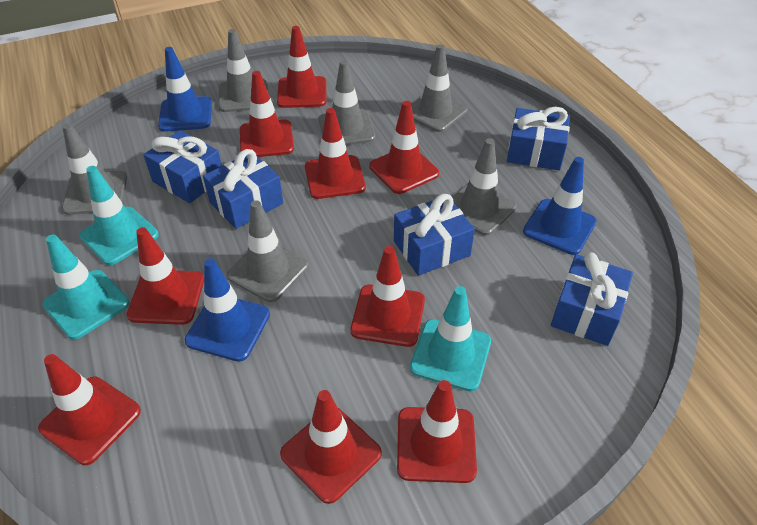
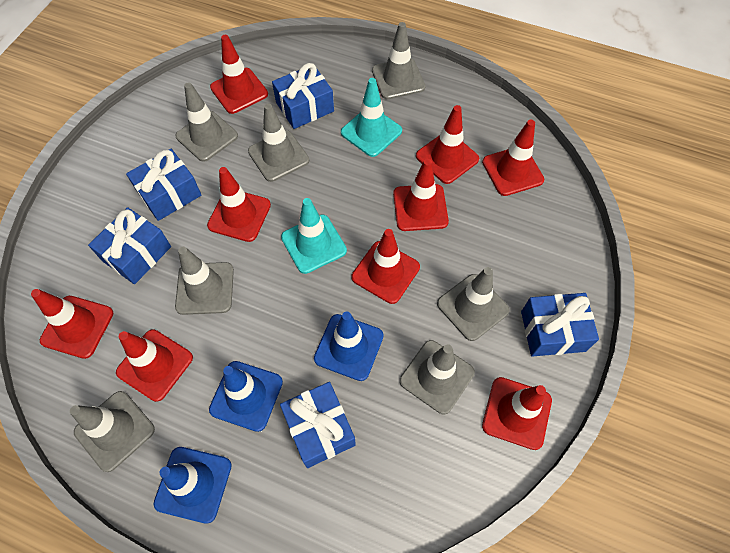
grey traffic cone: 6 -> 7
turquoise traffic cone: 3 -> 2

